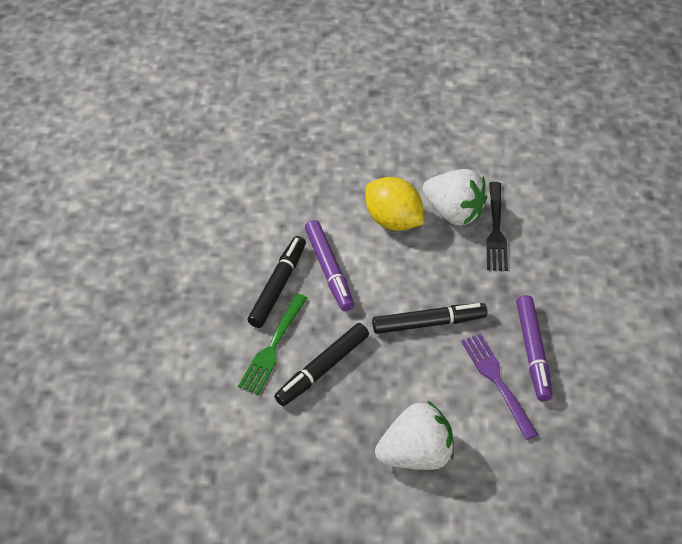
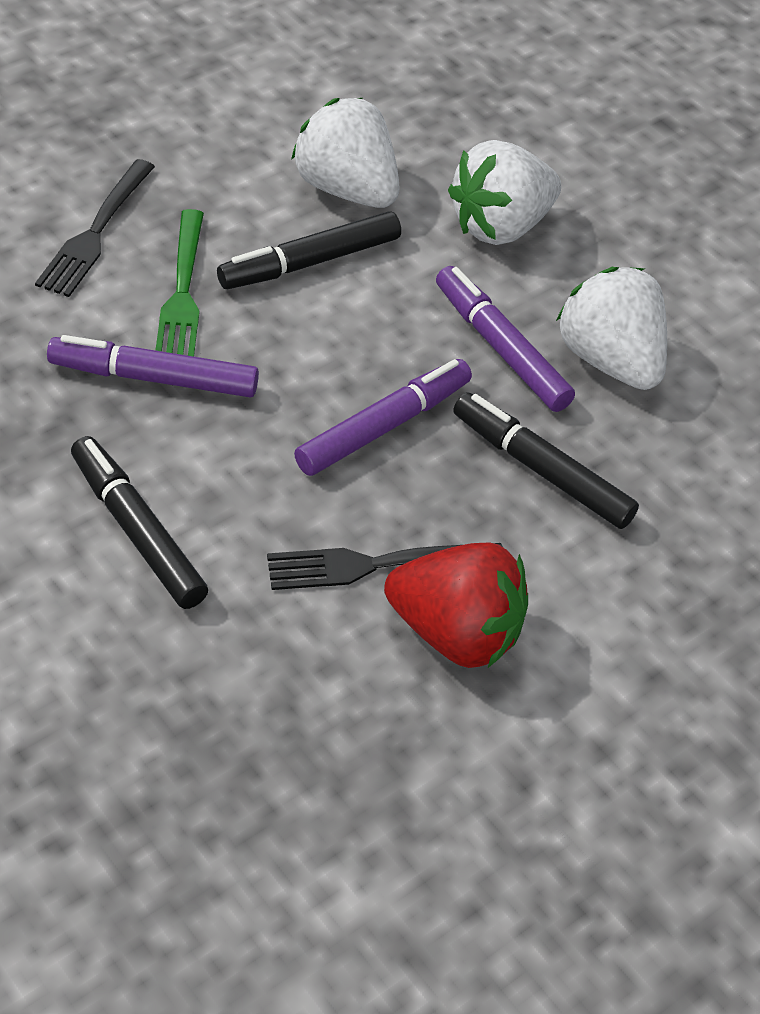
black fork: 1 -> 2
purple fork: 1 -> 0
purple marker: 2 -> 3
red strawberry: 0 -> 1
white strawberry: 2 -> 3
yellow lemon: 1 -> 0

